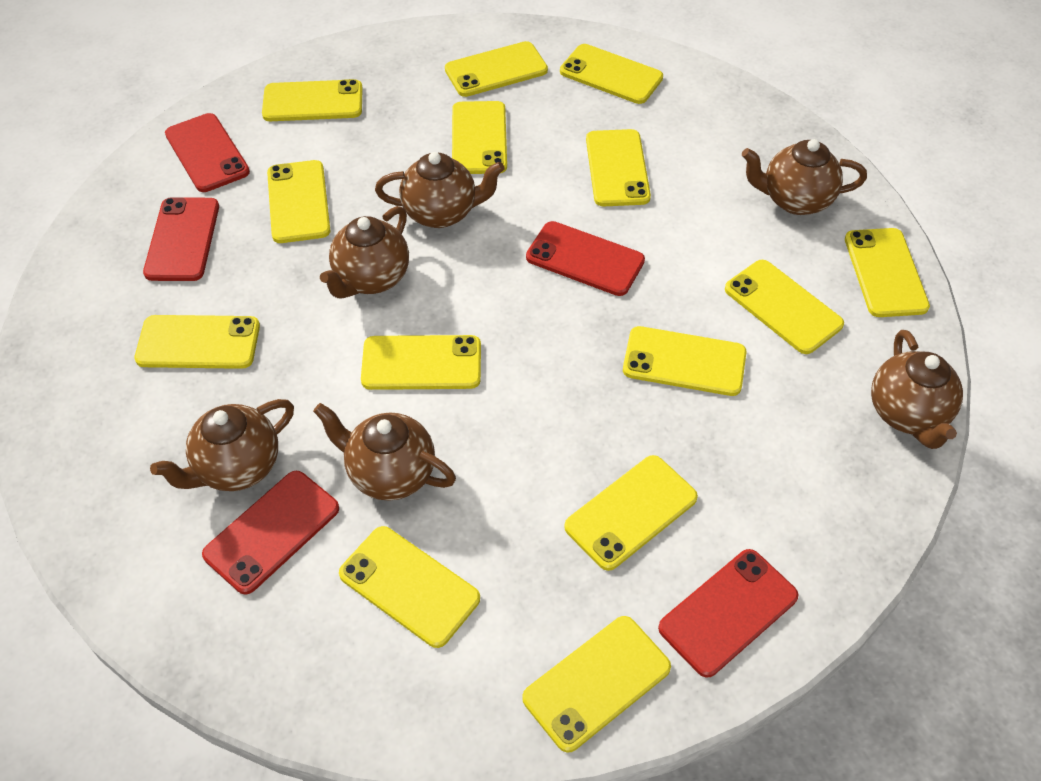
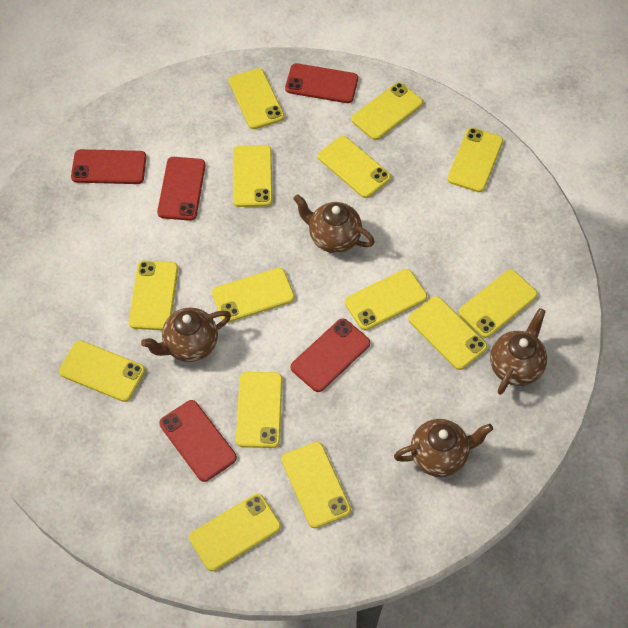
brown teapot: 6 -> 4

